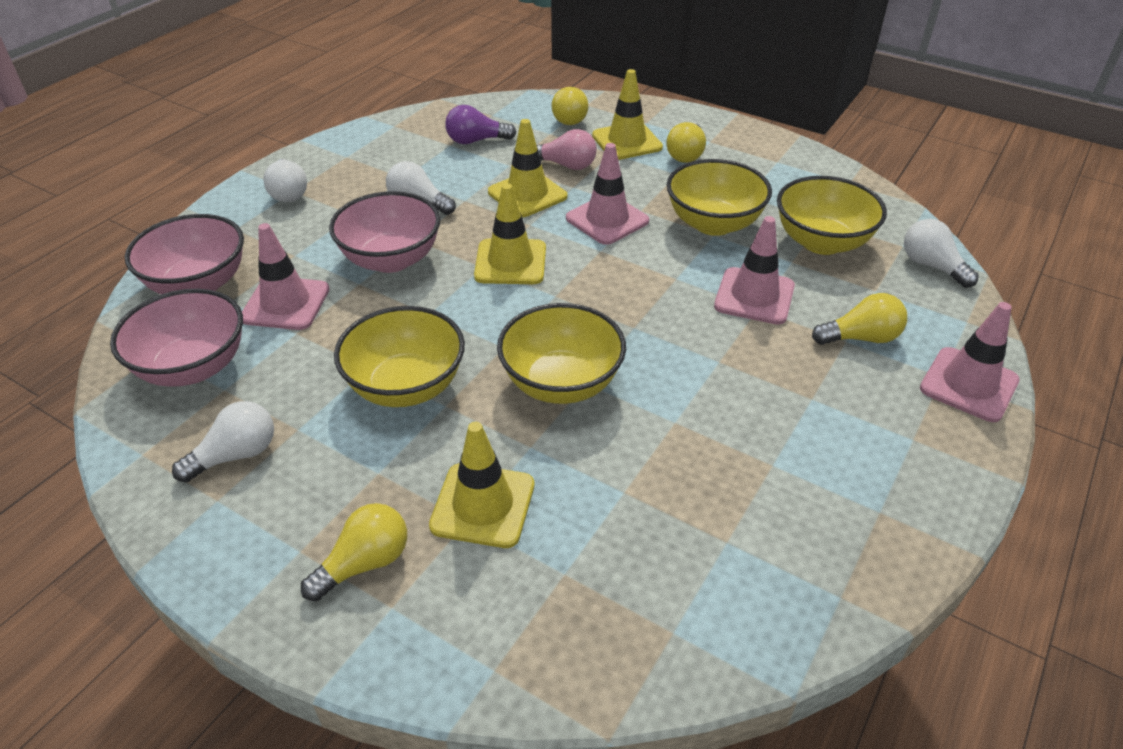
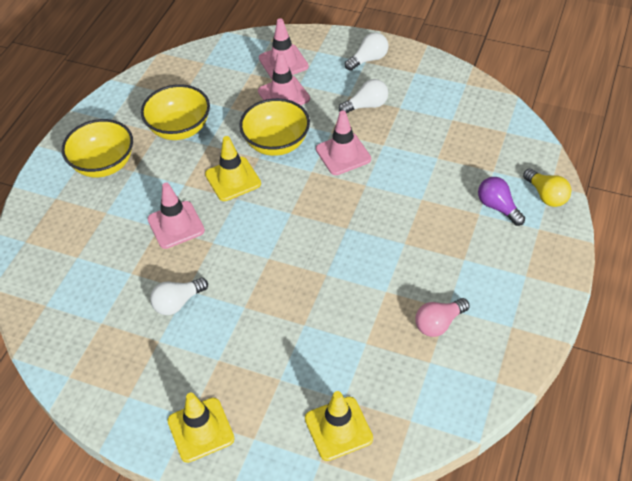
pink bowl: 3 -> 0
white light bulb: 4 -> 3
yellow bowl: 4 -> 3
yellow light bulb: 4 -> 1
yellow traffic cone: 4 -> 3

